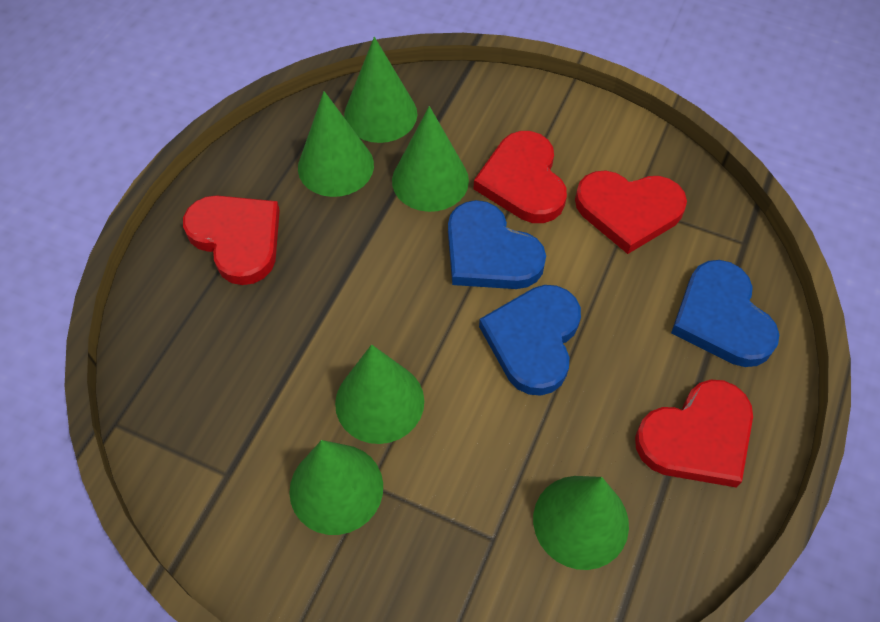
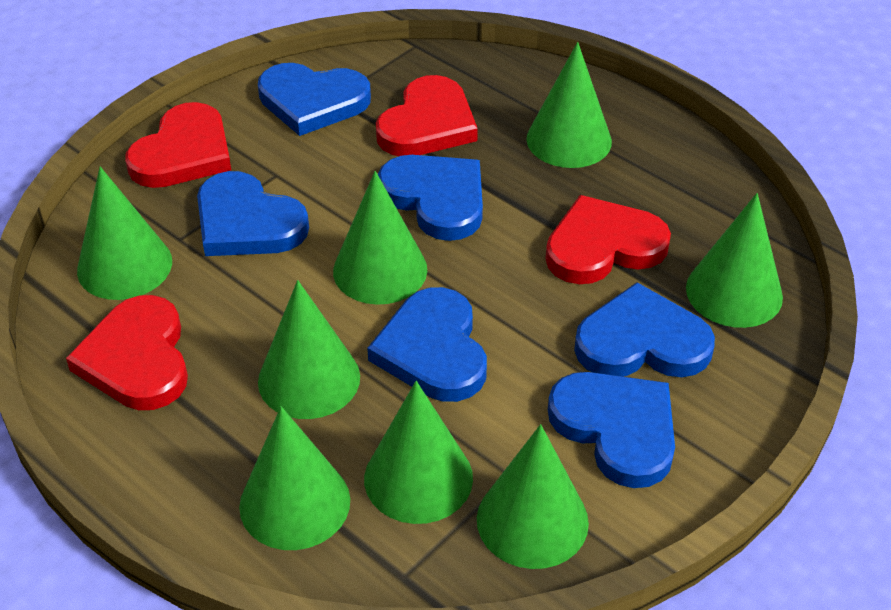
blue heart: 3 -> 6
green cone: 6 -> 8

